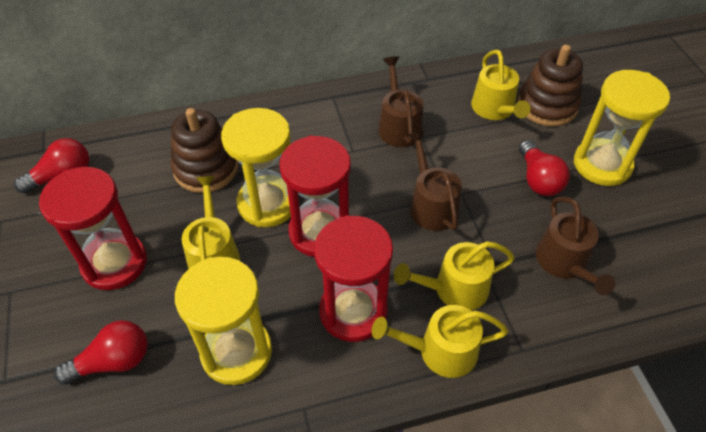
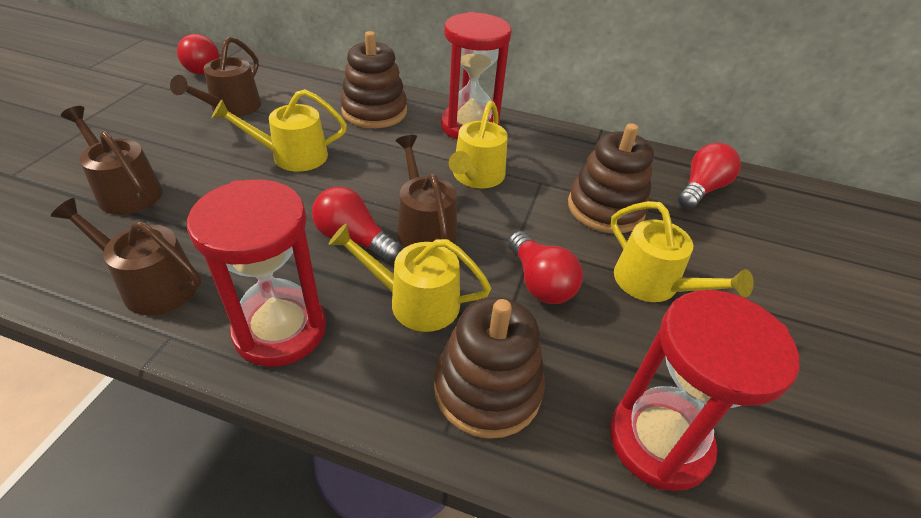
brown stacking toy: 2 -> 3
brown watering can: 3 -> 4
red light bulb: 3 -> 4
yellow hourglass: 3 -> 0

